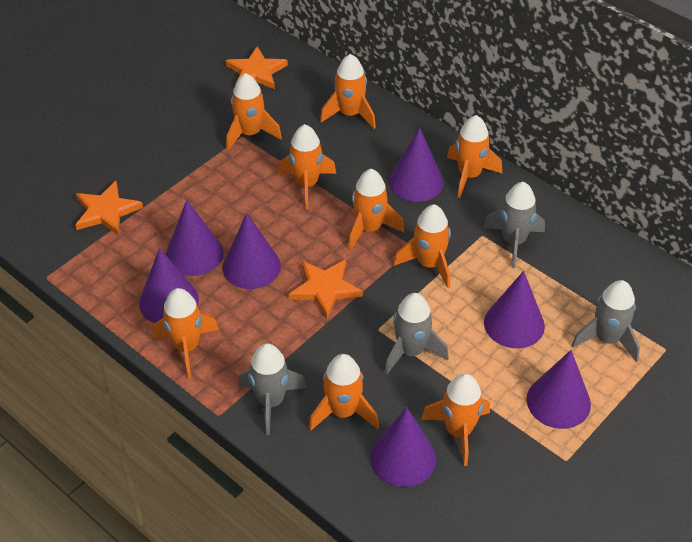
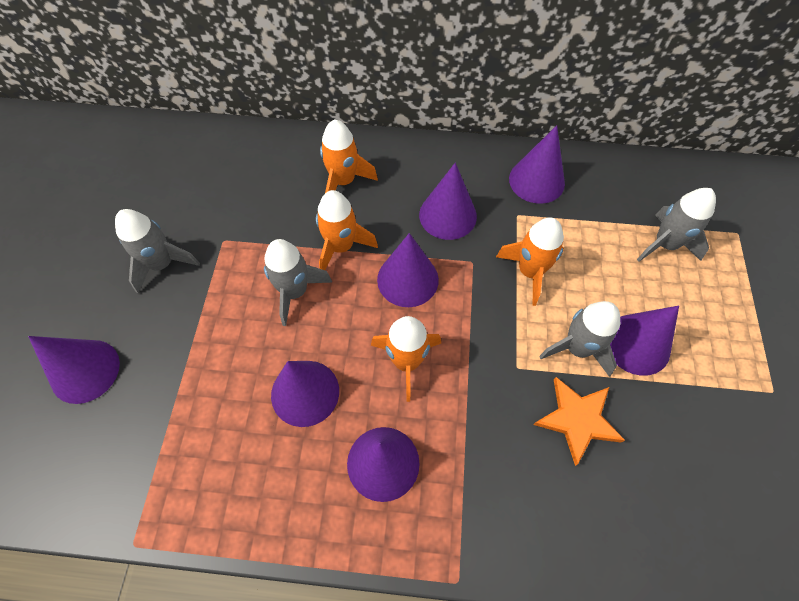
orange rocket: 9 -> 4
orange star: 3 -> 1

